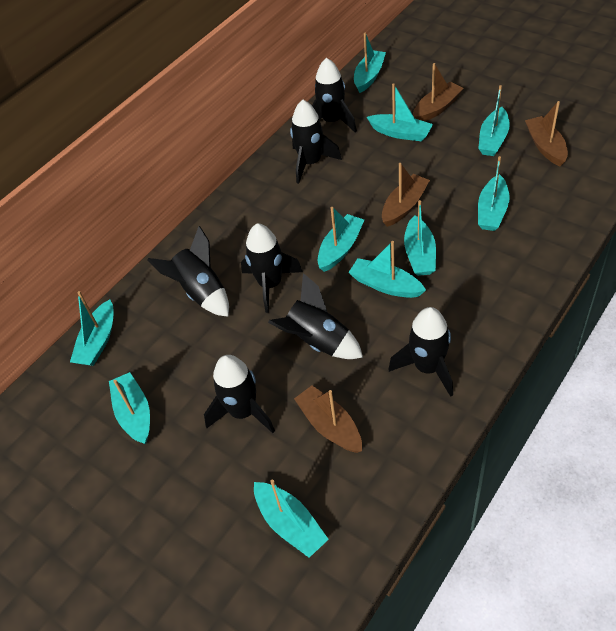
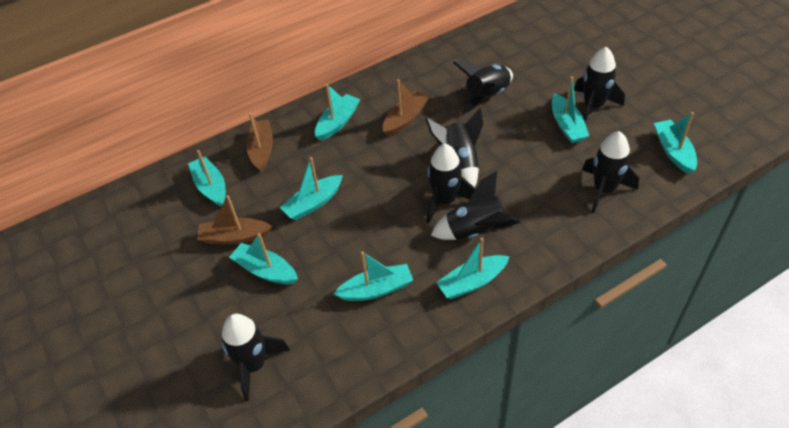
brown boat: 4 -> 3
turquoise boat: 10 -> 8

